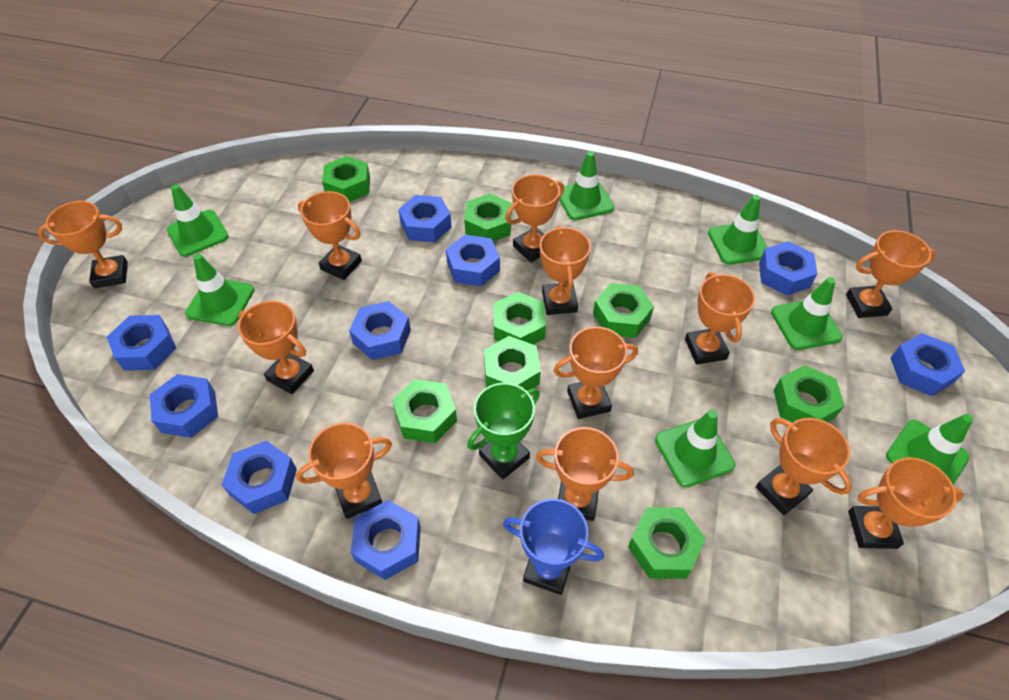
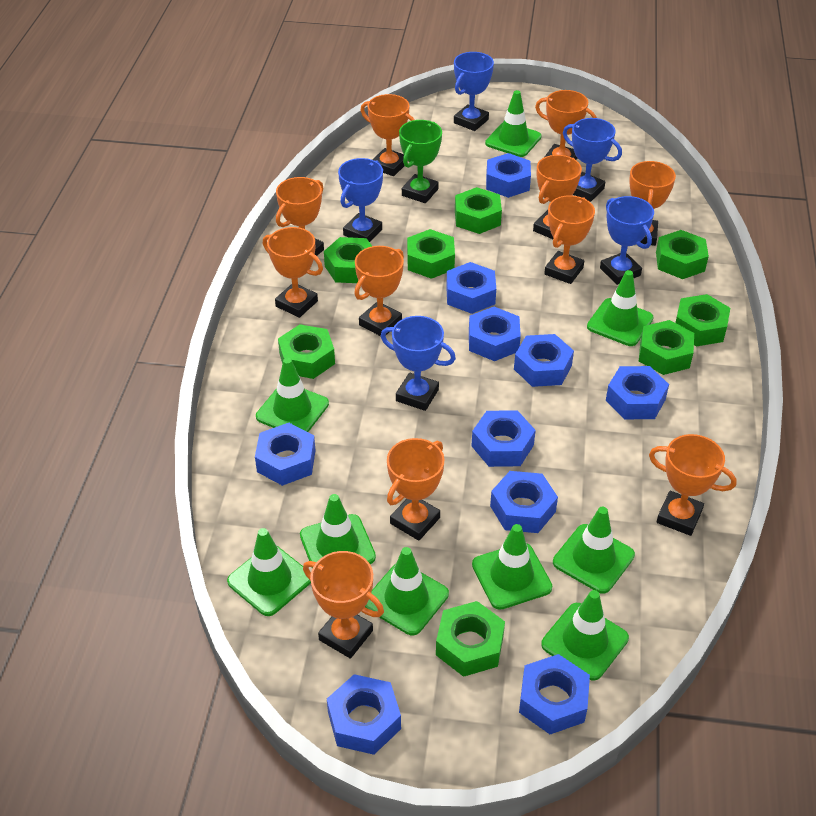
blue nut: 9 -> 10
blue trophy: 1 -> 5
green traffic cone: 7 -> 9
orange trophy: 12 -> 11

